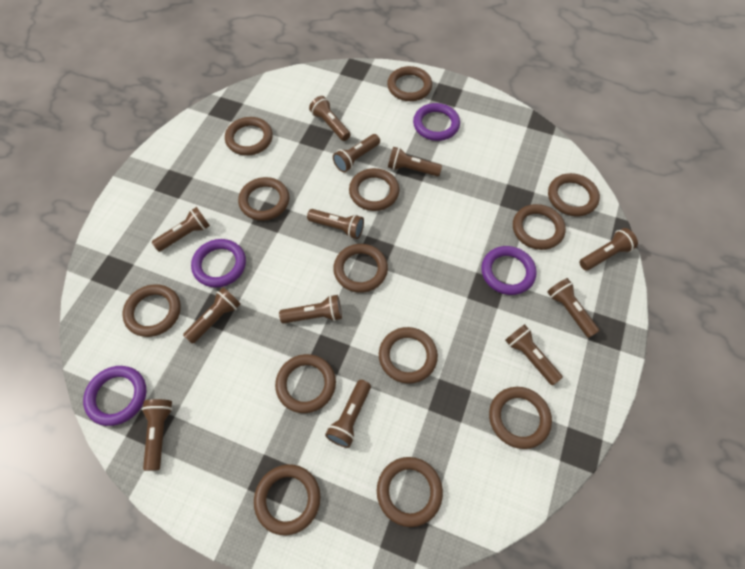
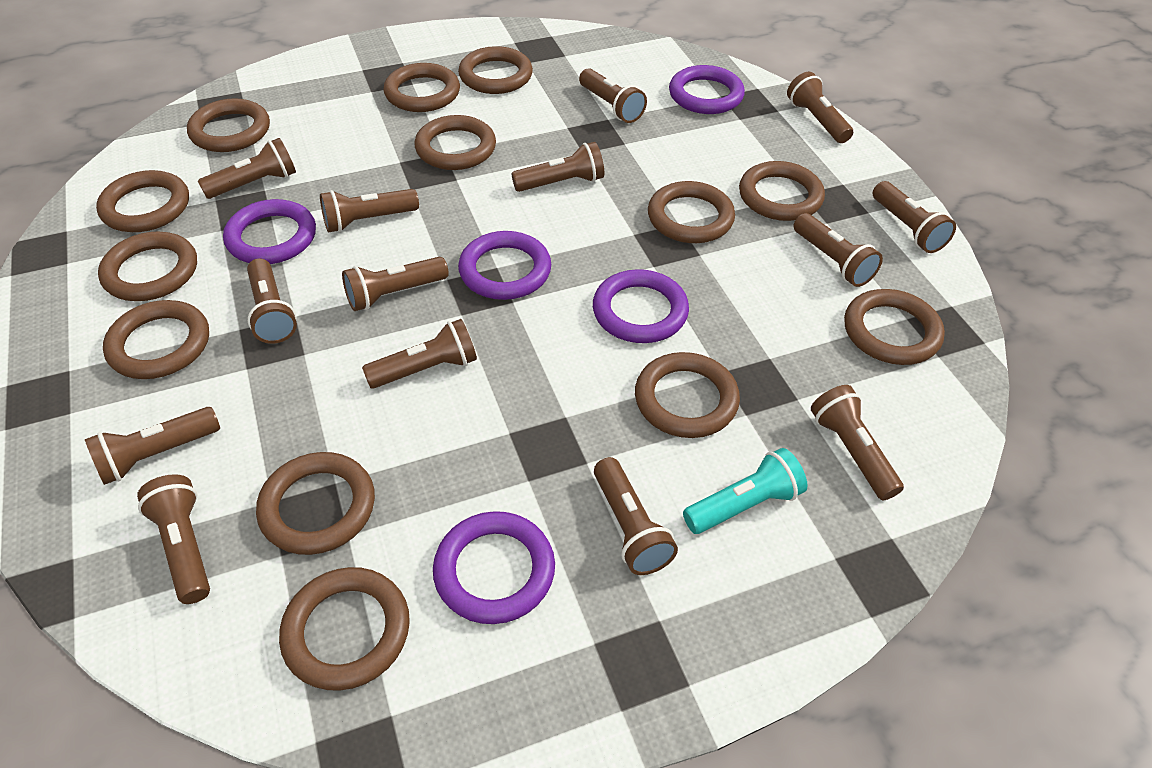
brown flashlight: 12 -> 14
purple ring: 4 -> 5
turquoise flashlight: 0 -> 1

